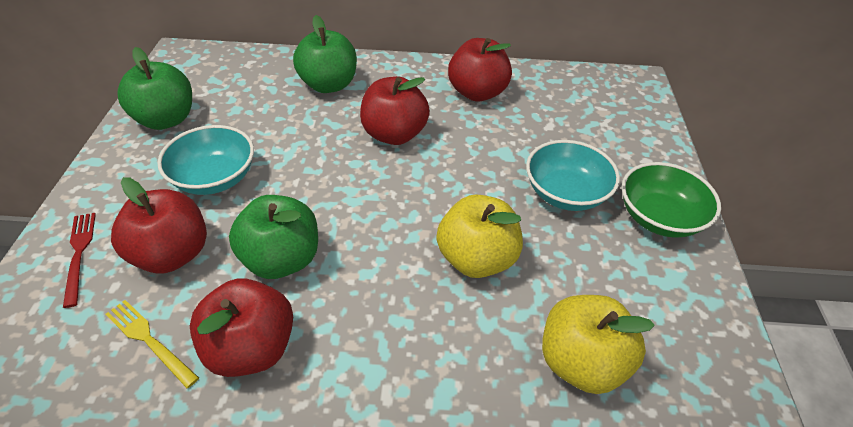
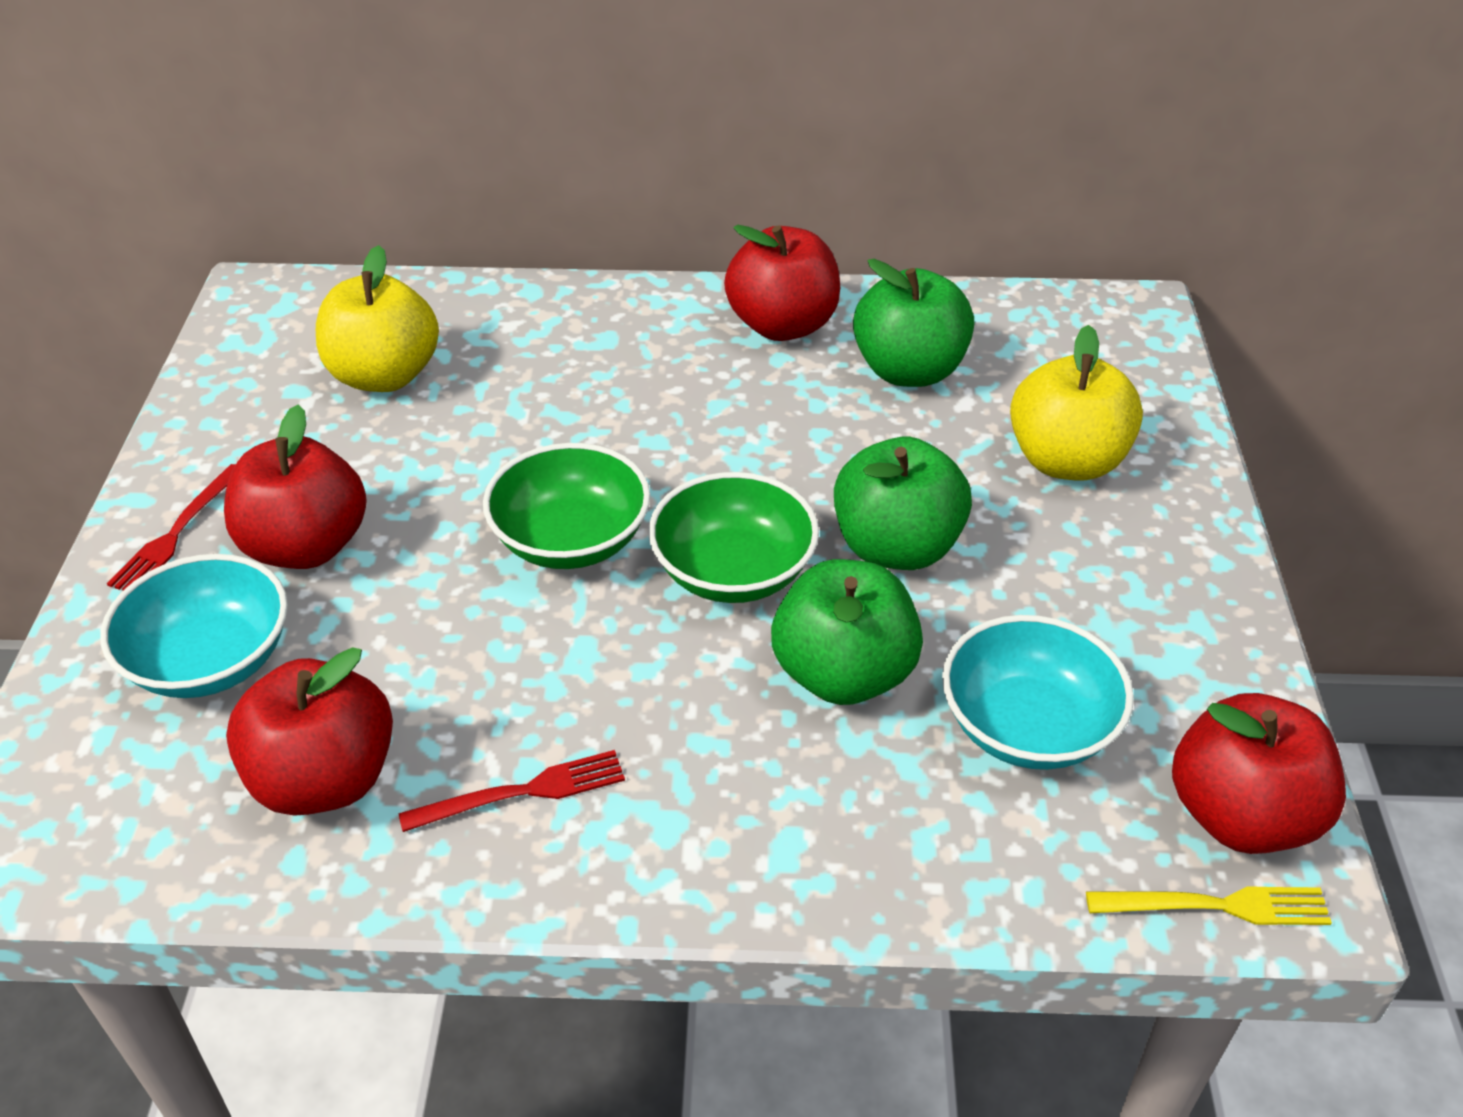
green bowl: 1 -> 2
red fork: 1 -> 2

